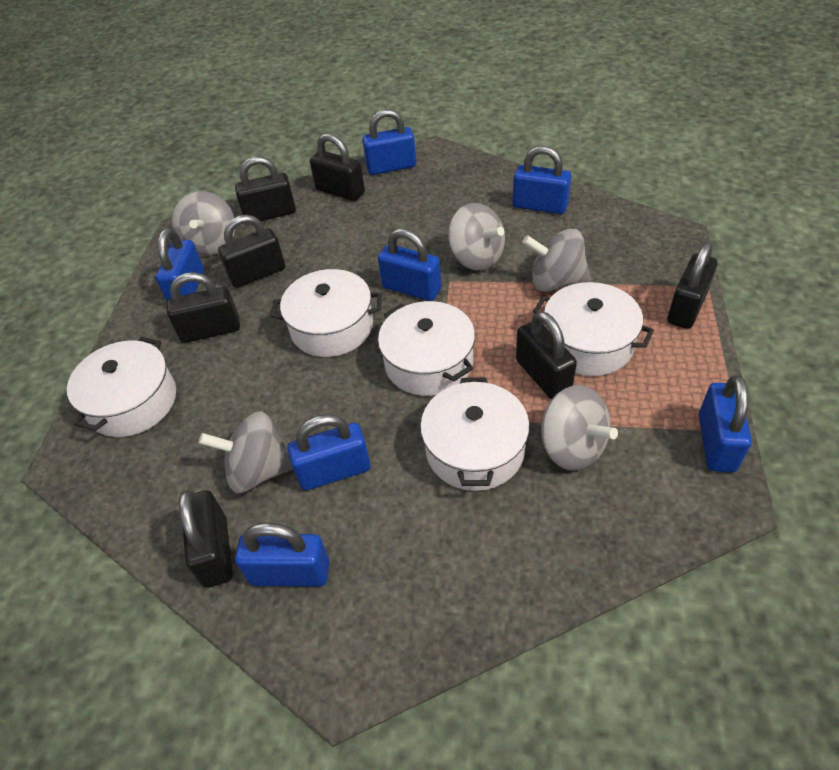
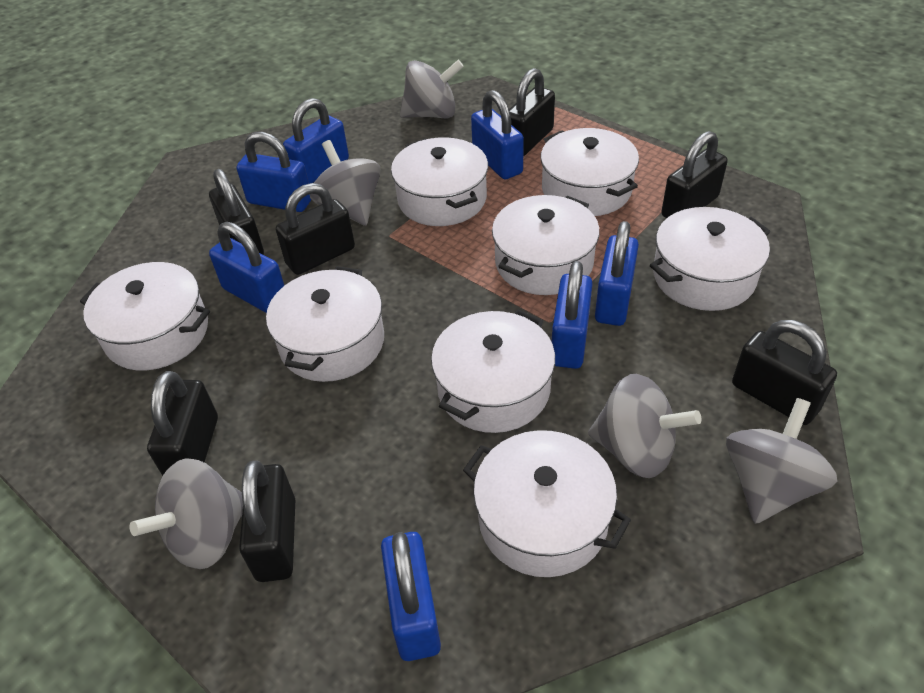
white pot: 5 -> 8

